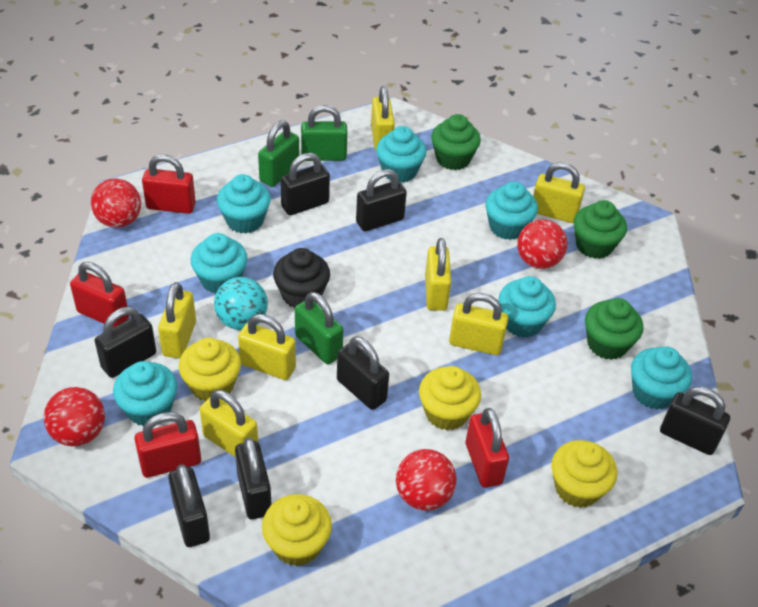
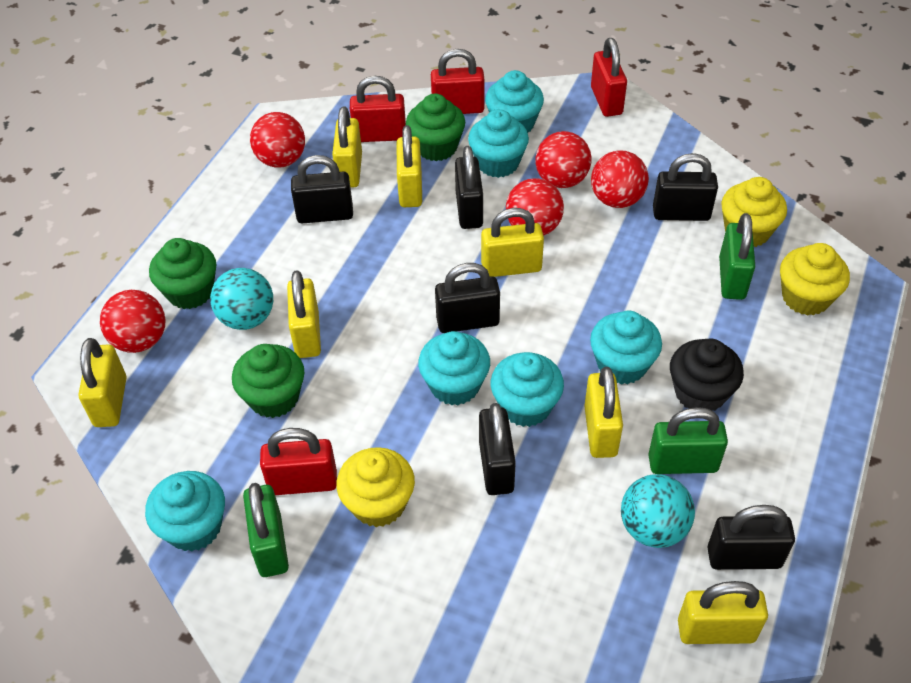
black padlock: 7 -> 6
red ball: 4 -> 5
turquoise ball: 1 -> 2
turquoise cupcake: 7 -> 6
yellow cupcake: 4 -> 3

